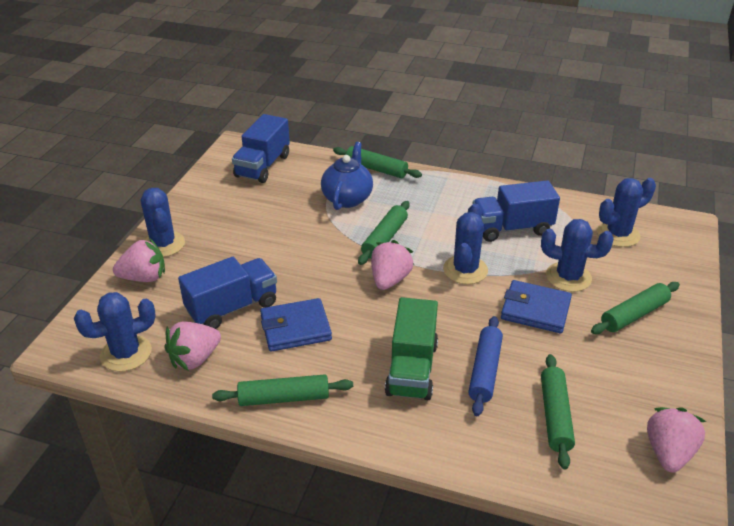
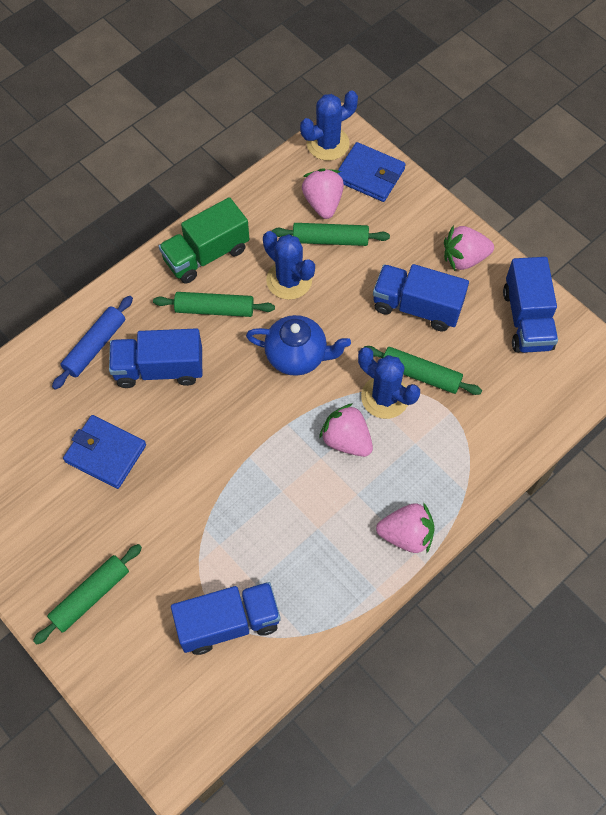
blue cactus: 5 -> 3
blue truck: 3 -> 4
green rolling pin: 5 -> 4

